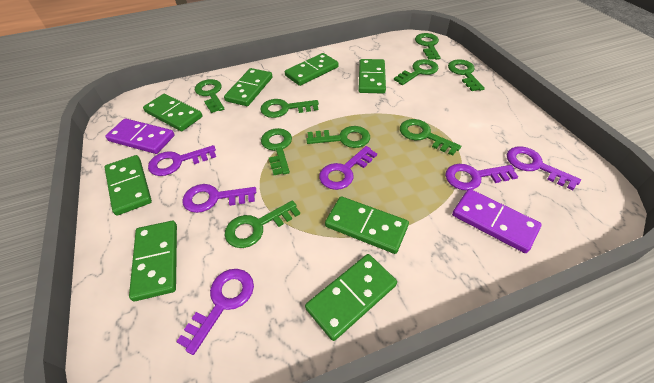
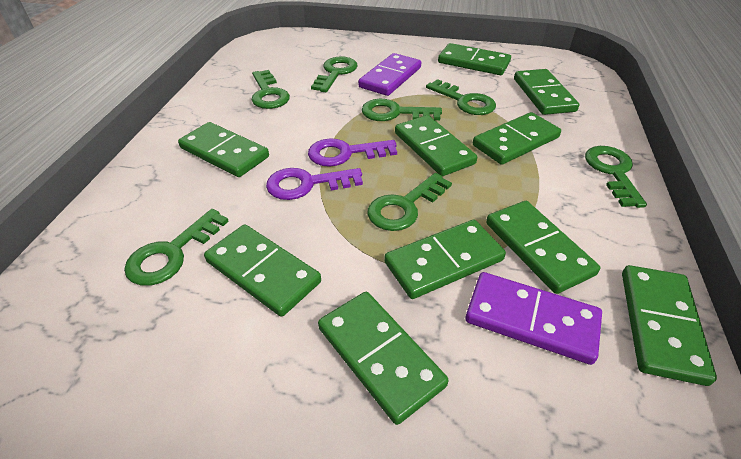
green domino: 8 -> 10
green key: 9 -> 7
purple key: 6 -> 2

